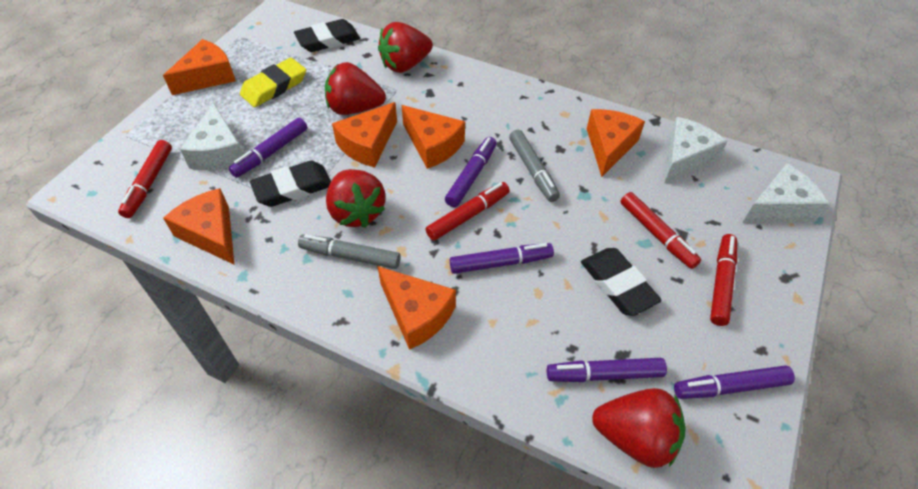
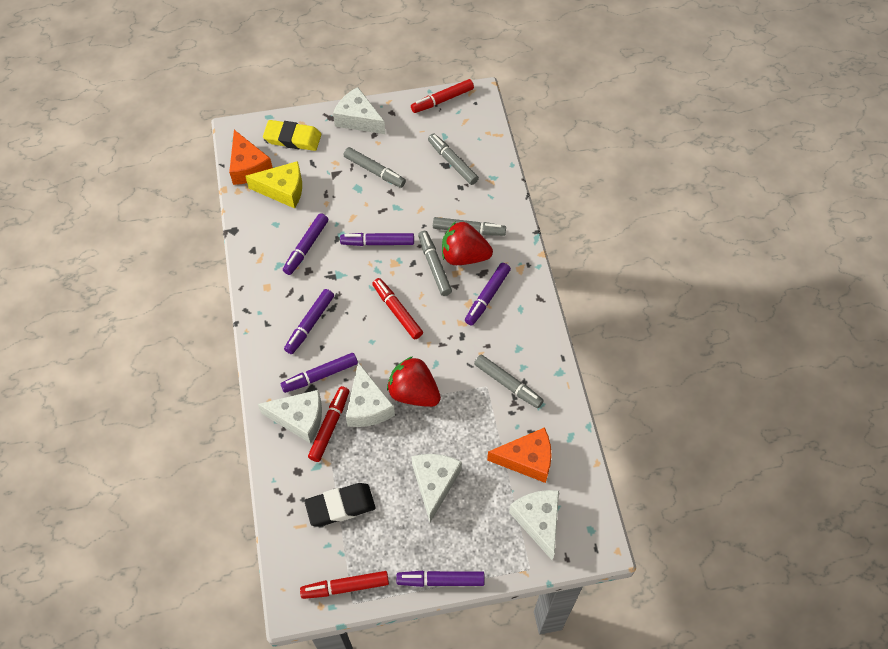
black eraser: 3 -> 1
grey marker: 2 -> 5
orange cheese: 6 -> 2
purple marker: 5 -> 6
red strawberry: 4 -> 2
white cheese: 3 -> 5
yellow cheese: 0 -> 1

